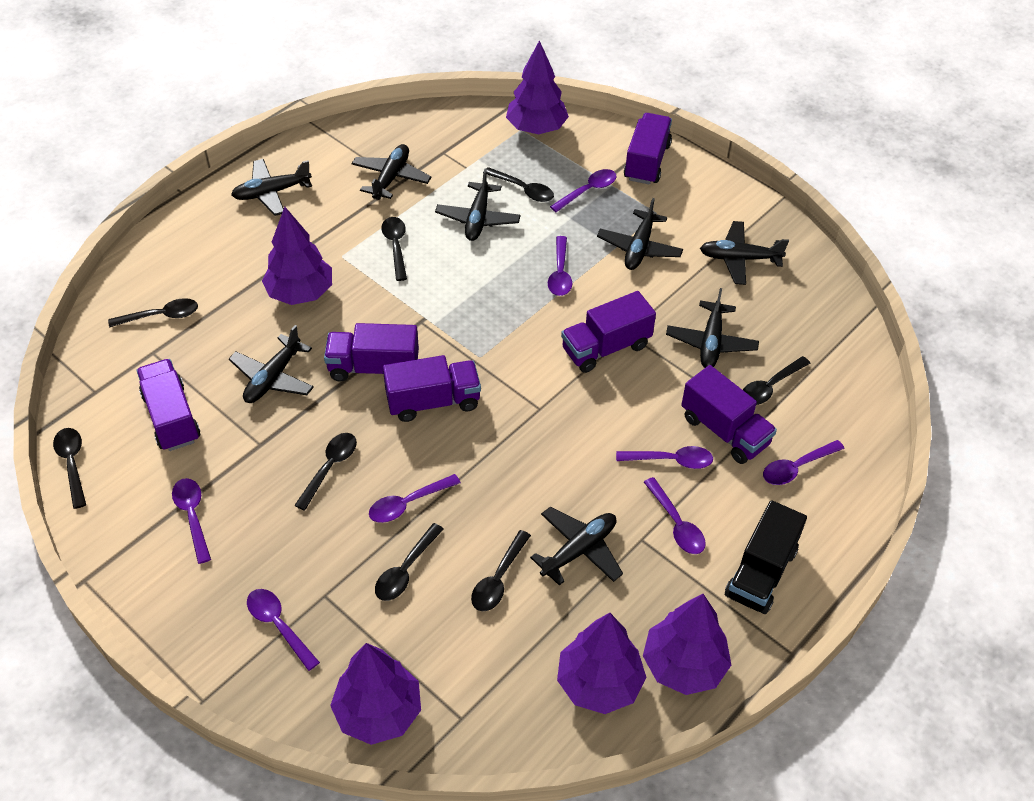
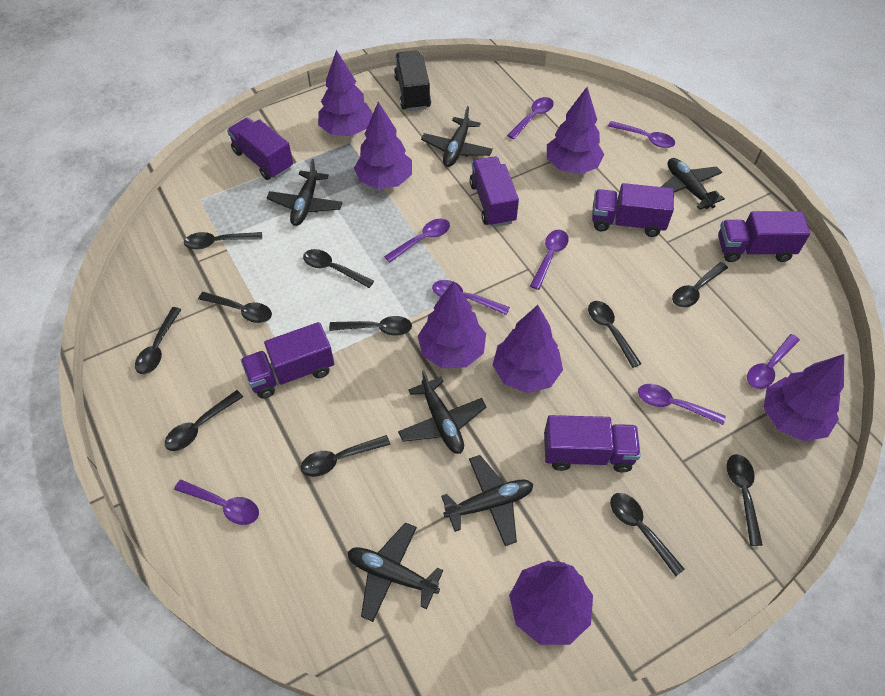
black plane: 8 -> 6
black spoon: 8 -> 11
purple tree: 5 -> 7

